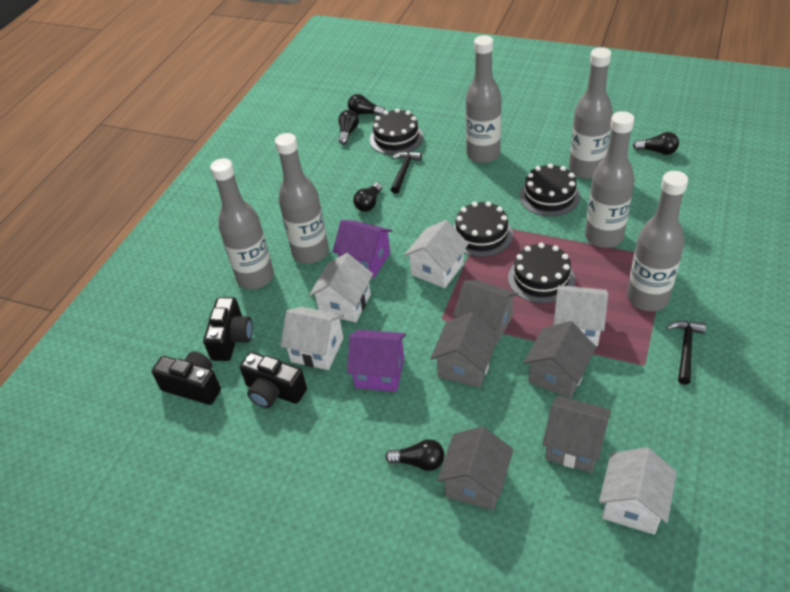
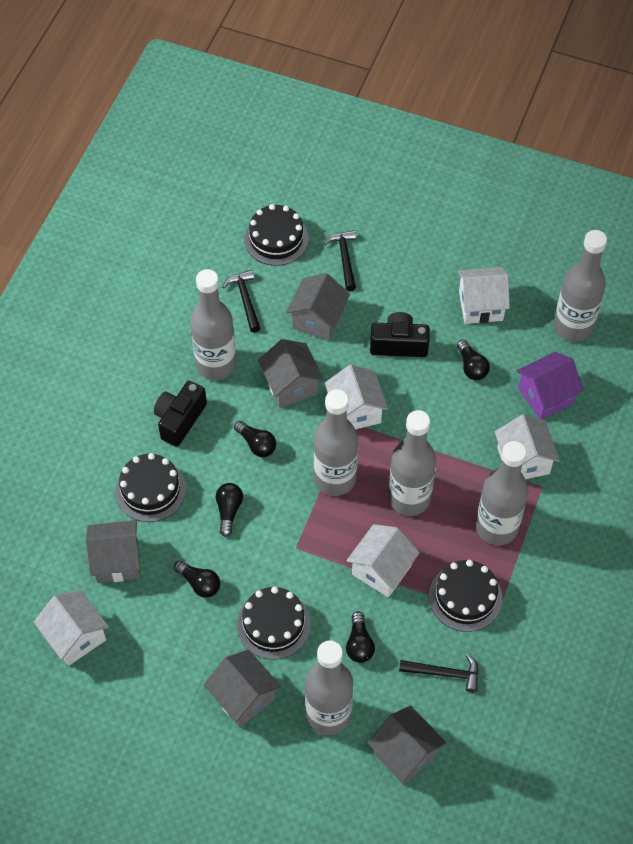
black camera: 3 -> 2
black hammer: 2 -> 3
purple house: 2 -> 1

